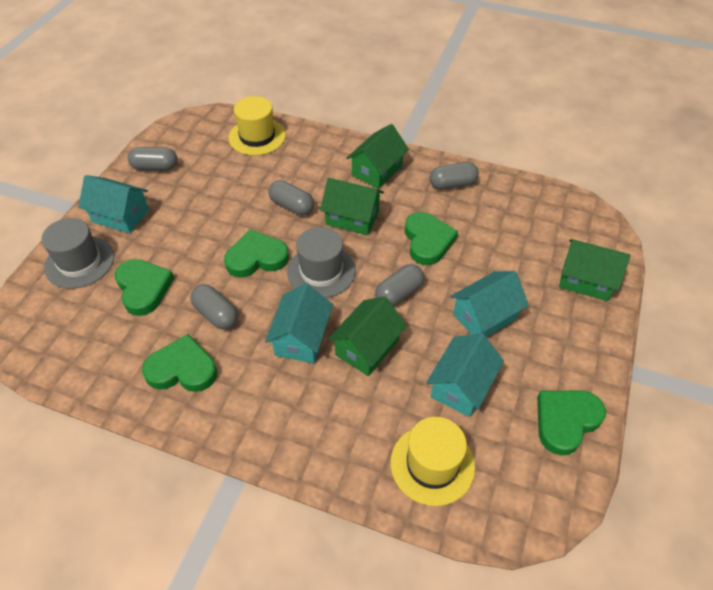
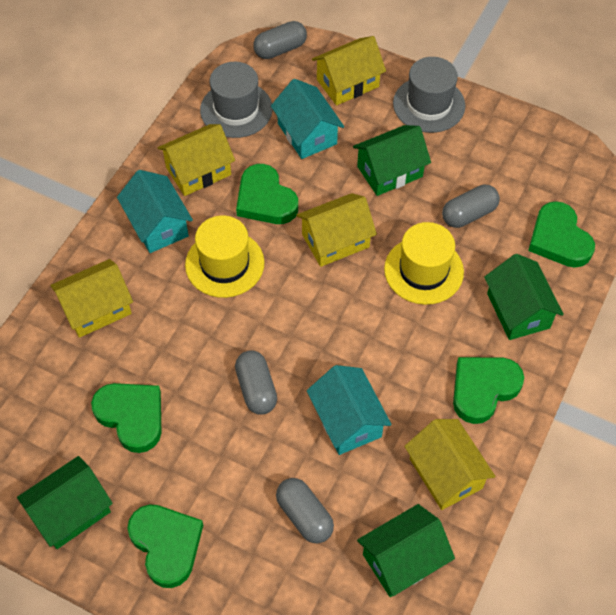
grey capsule: 5 -> 4
turquoise house: 4 -> 3
yellow house: 0 -> 5

